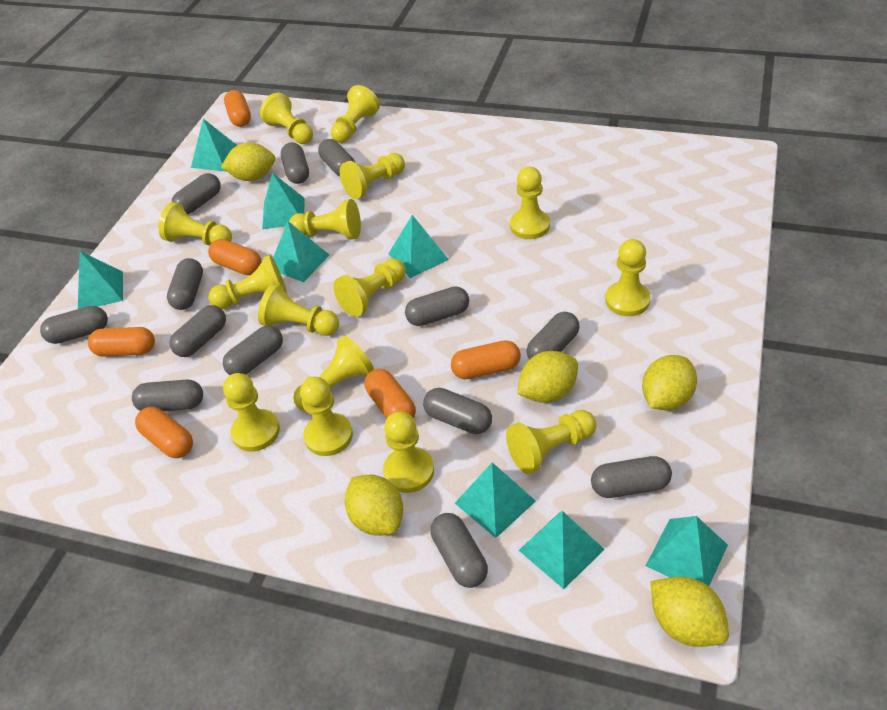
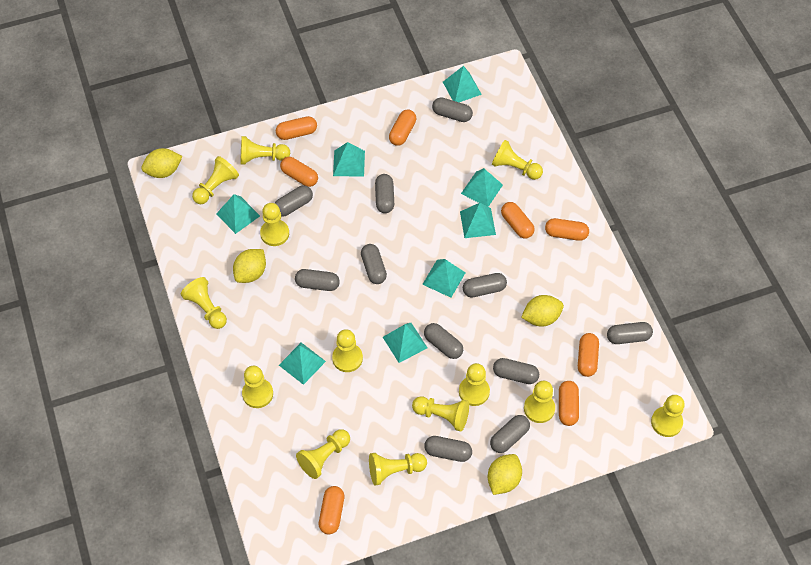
grey capsule: 13 -> 11
orange capsule: 6 -> 8
yellow lemon: 5 -> 4
yellow pawn: 15 -> 13

